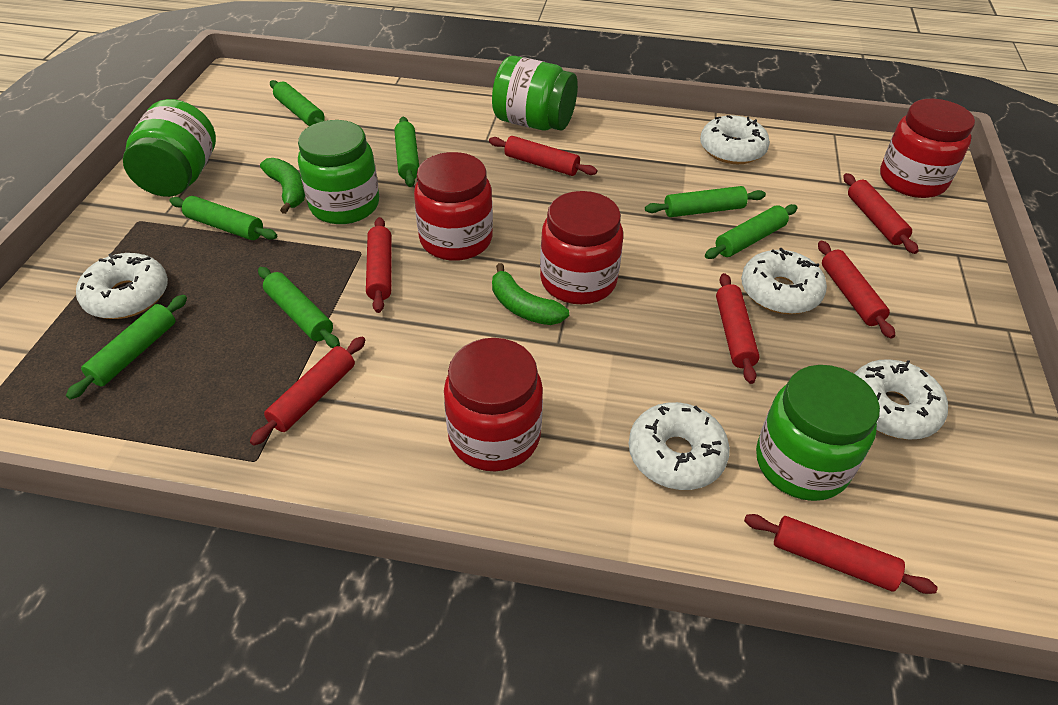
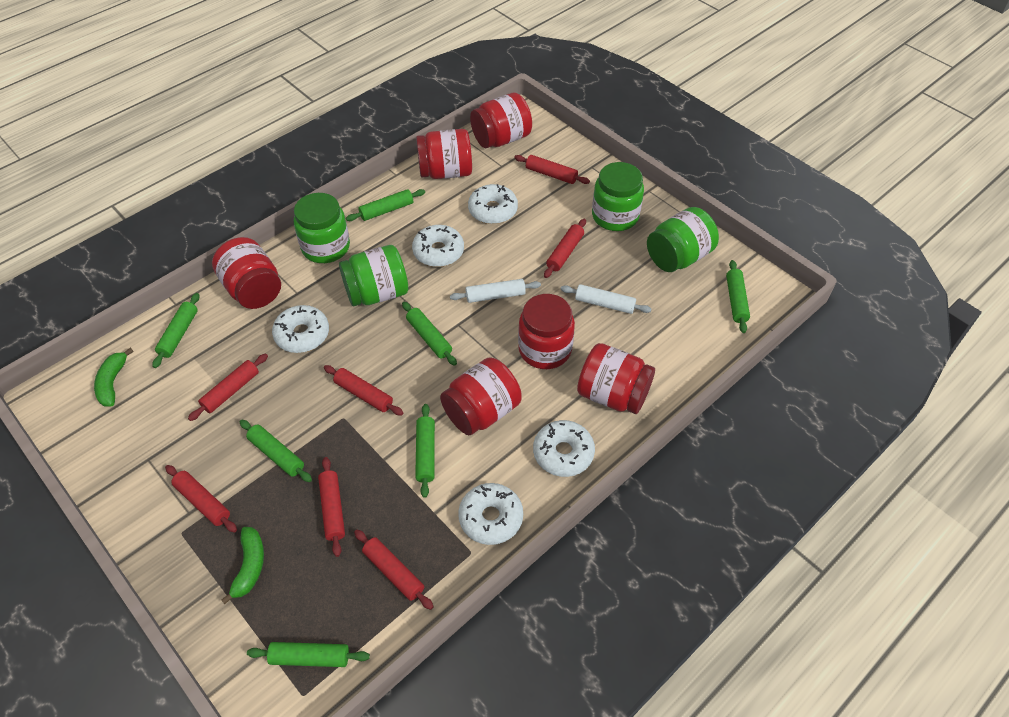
red jar: 4 -> 6
white rolling pin: 0 -> 2

